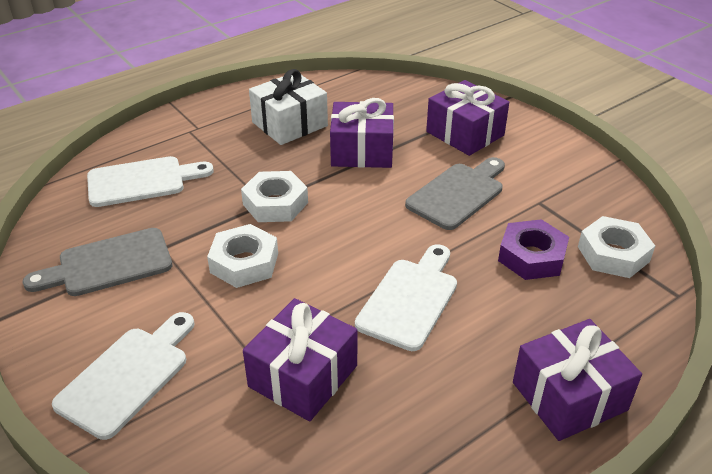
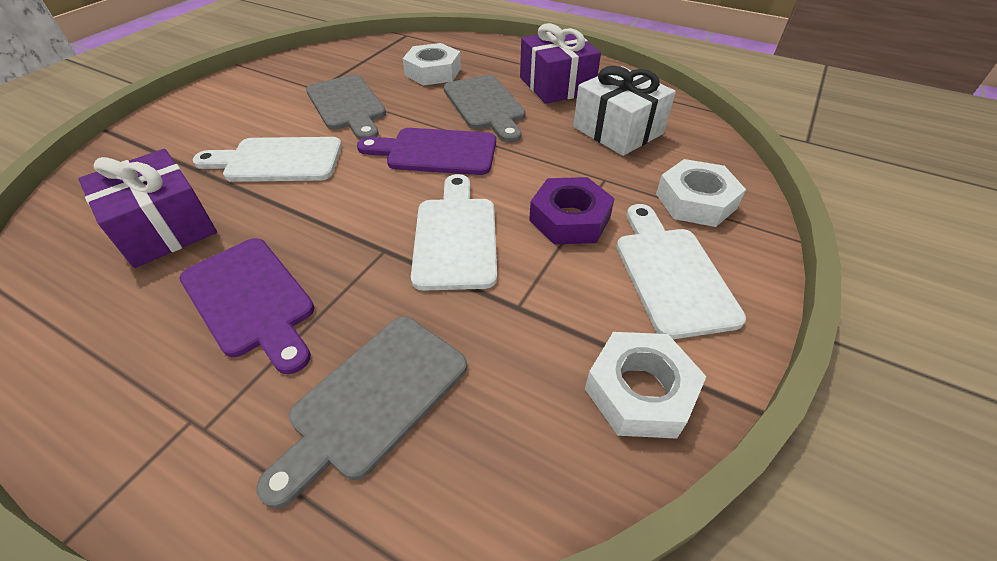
grey cutting board: 2 -> 3
purple cutting board: 0 -> 2
purple gift: 4 -> 2

